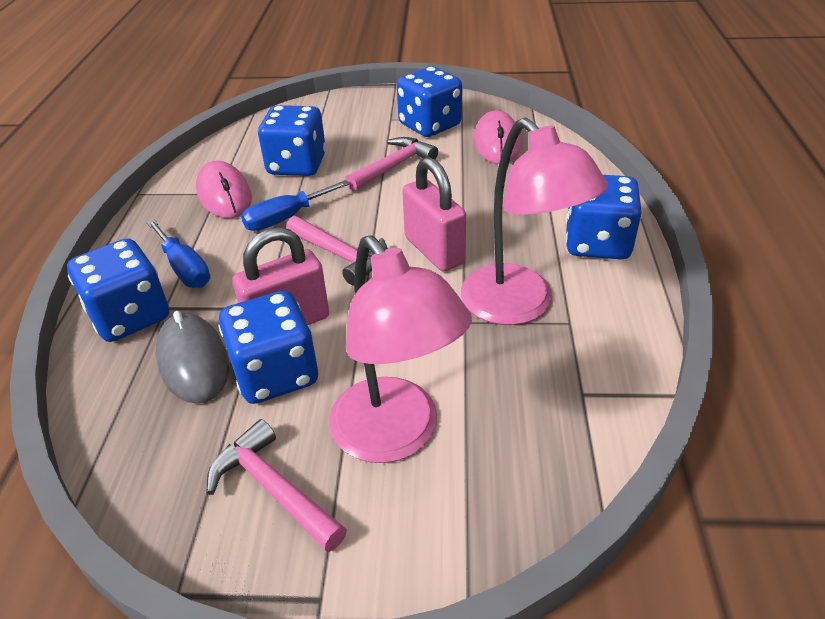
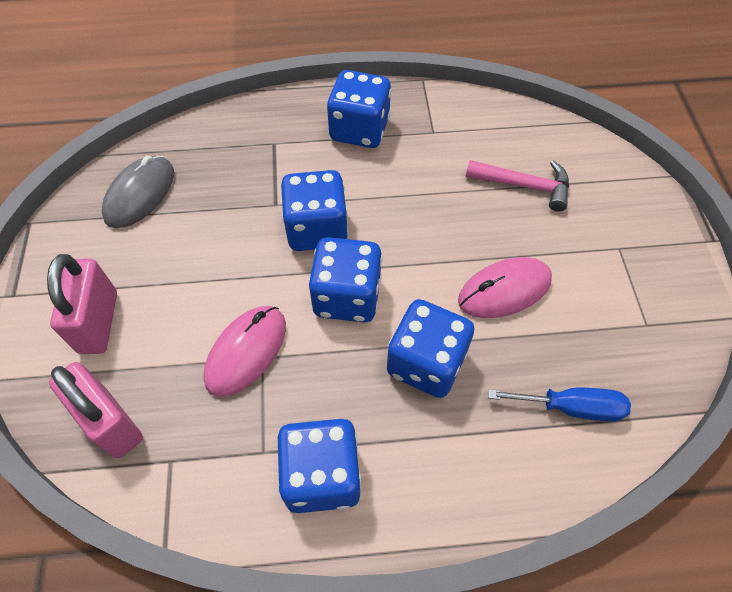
blue screwdriver: 2 -> 1
pink hammer: 3 -> 1
pink lamp: 2 -> 0

